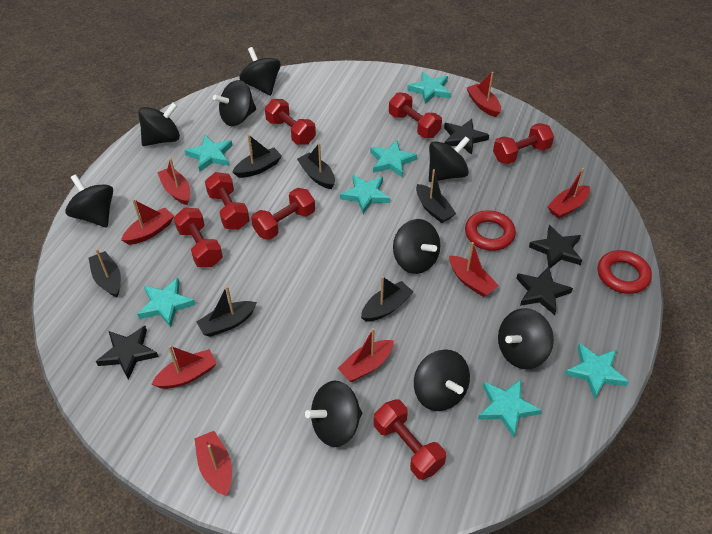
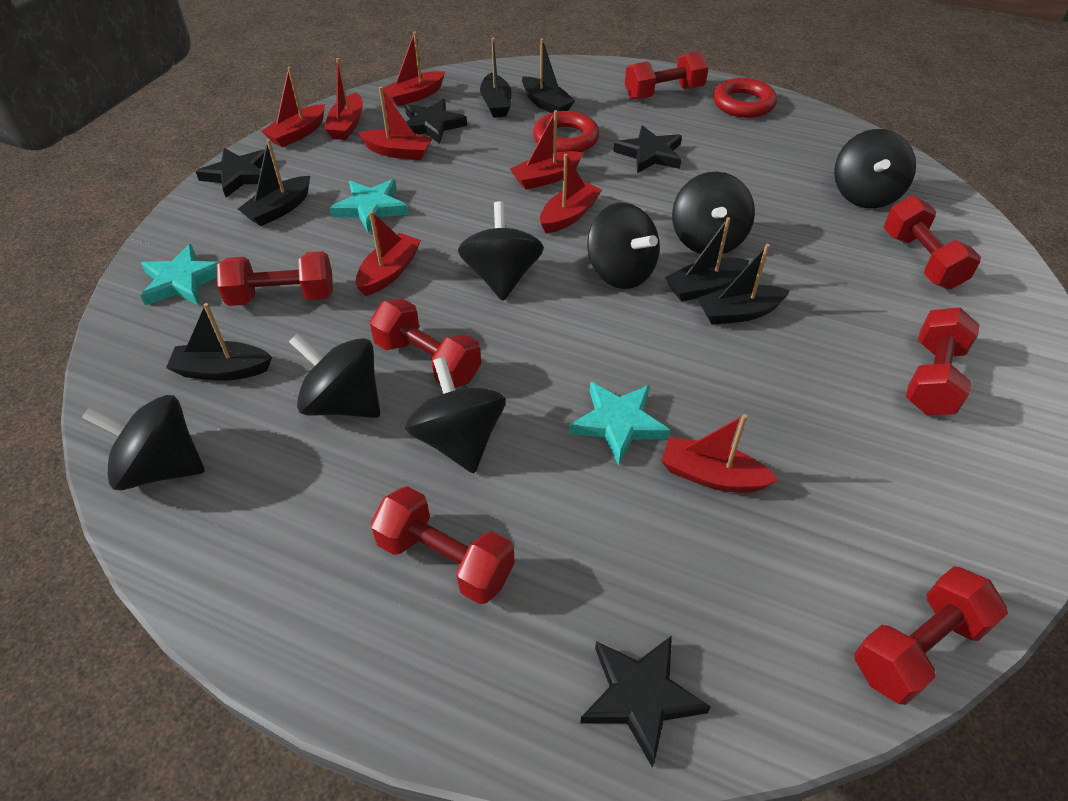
black spinning top: 9 -> 7
turquoise star: 7 -> 3

